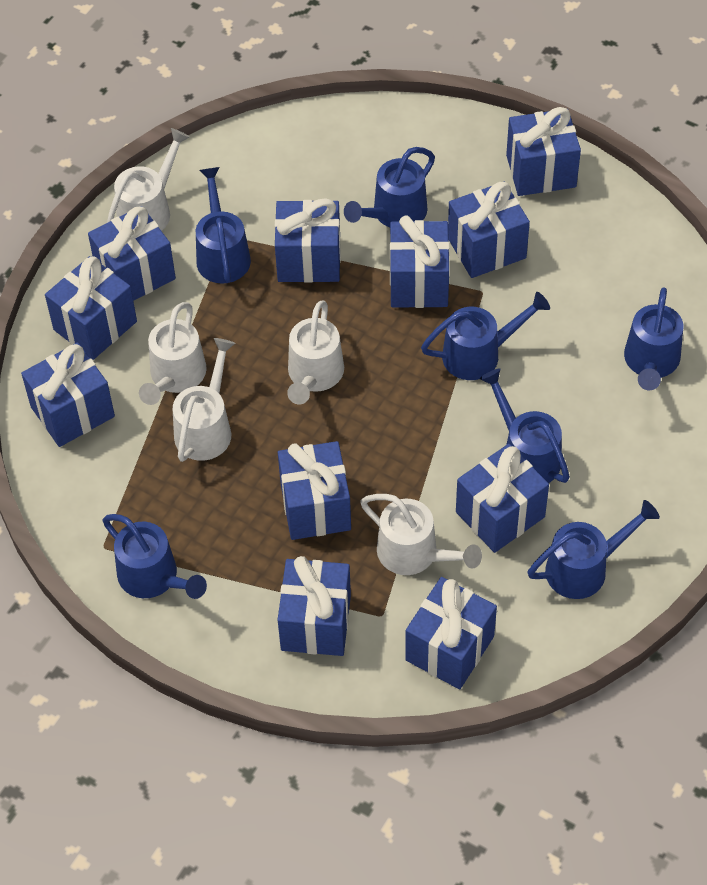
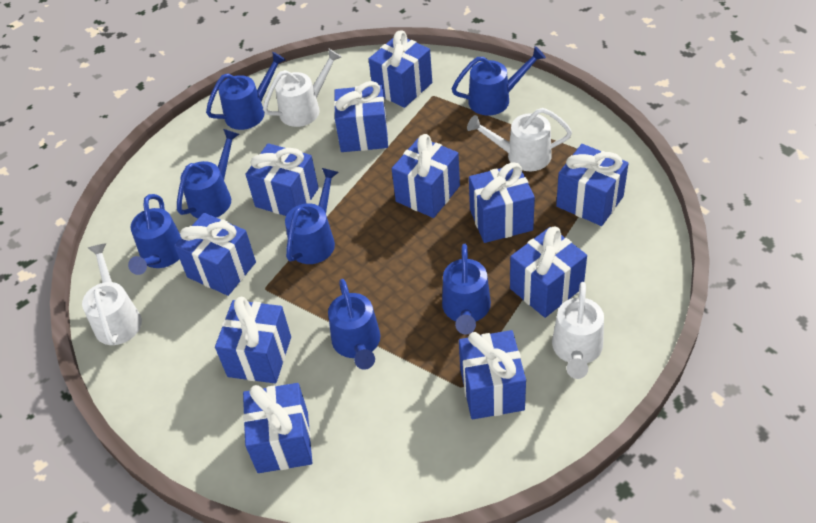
white watering can: 5 -> 4

